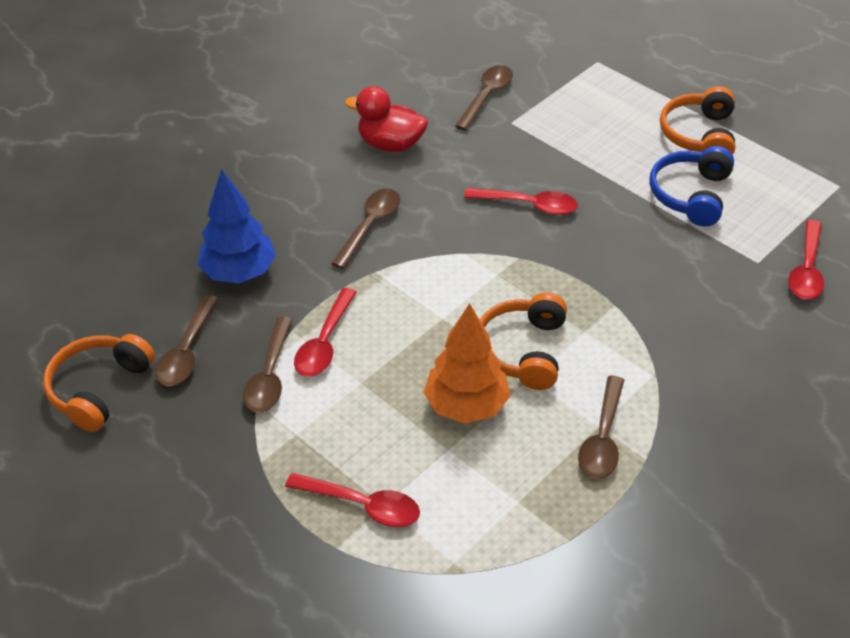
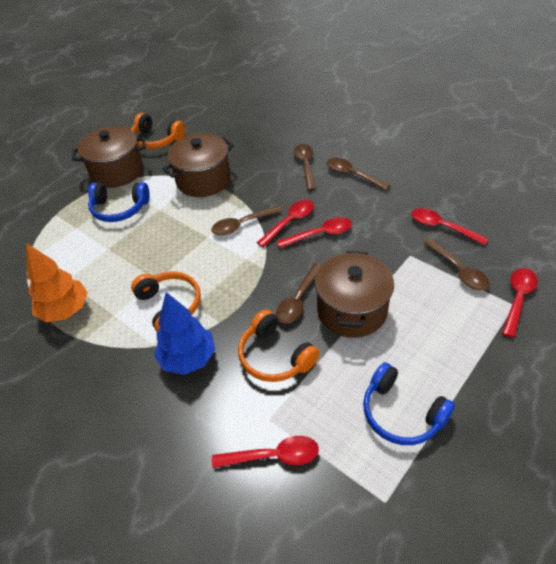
blue headphones: 1 -> 2
brown pot: 0 -> 3
red duck: 1 -> 0
red spoon: 4 -> 5

